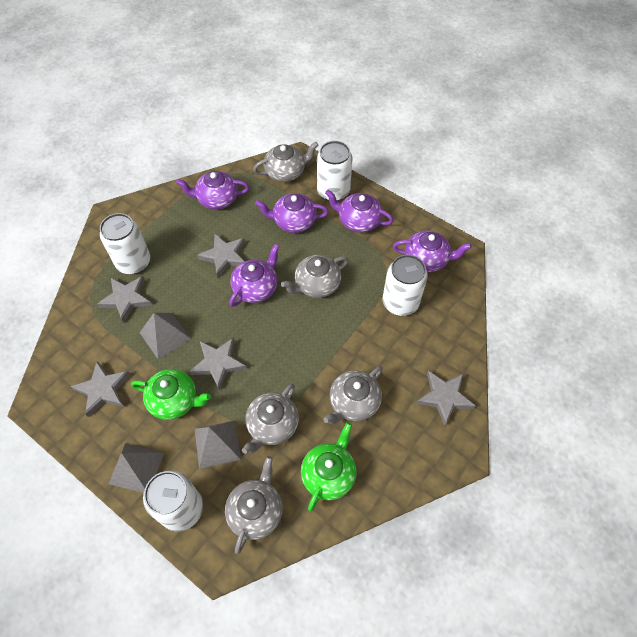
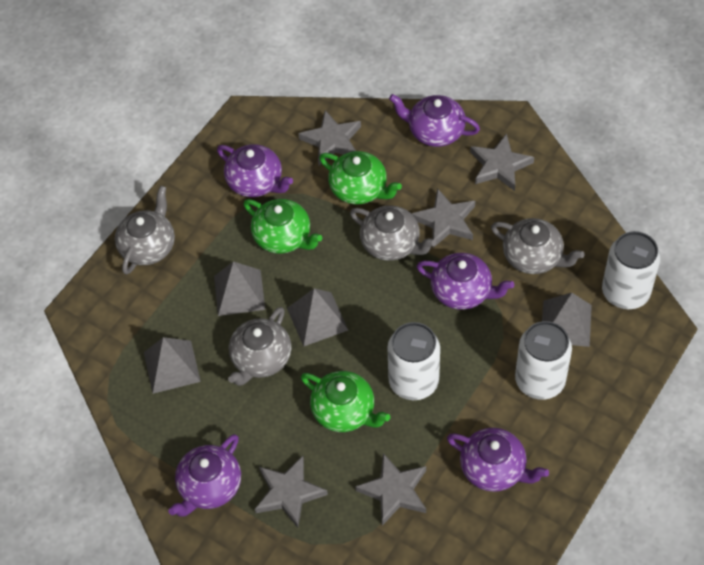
green teapot: 2 -> 3
grey pyramid: 3 -> 4
grey teapot: 5 -> 4
white can: 4 -> 3

